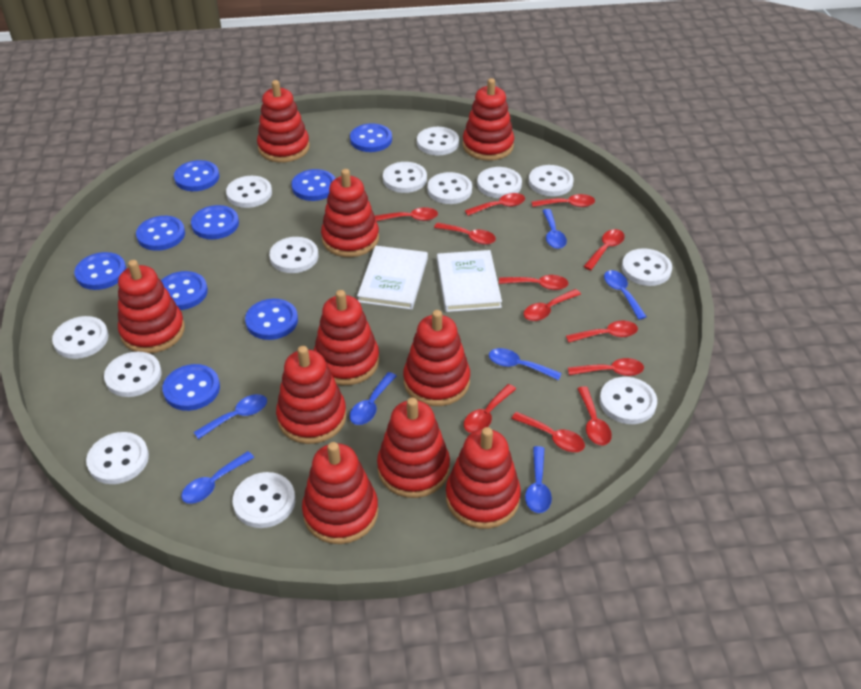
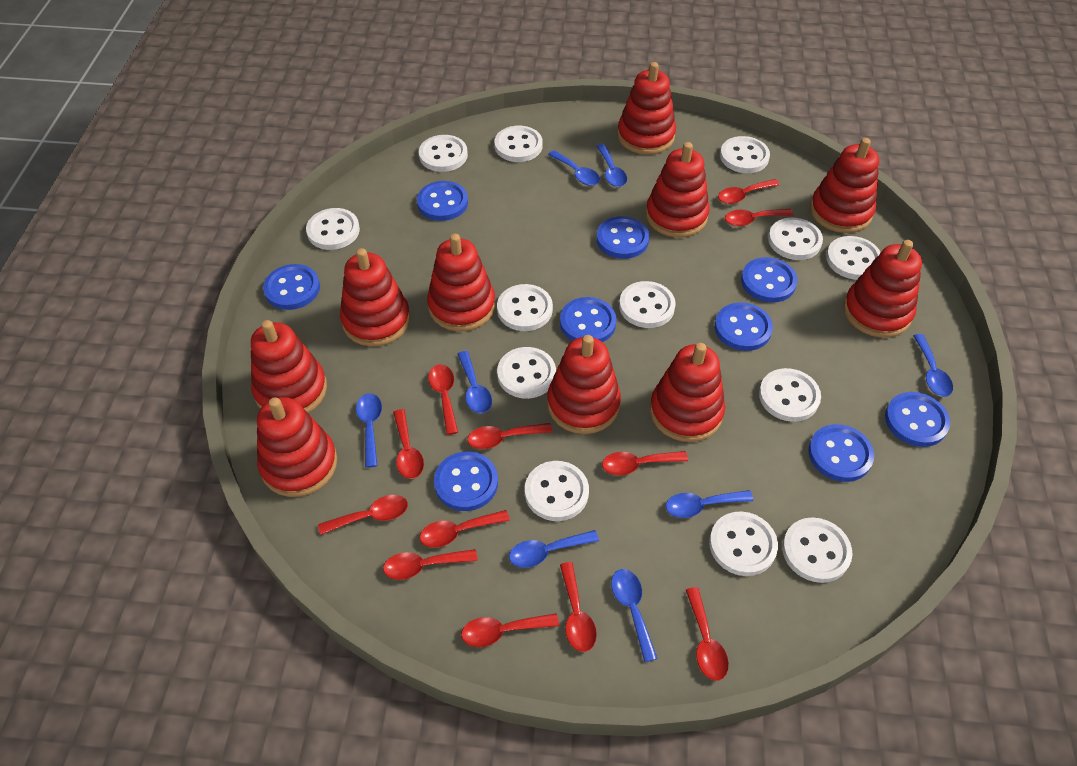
blue spoon: 7 -> 8
white book: 2 -> 0

